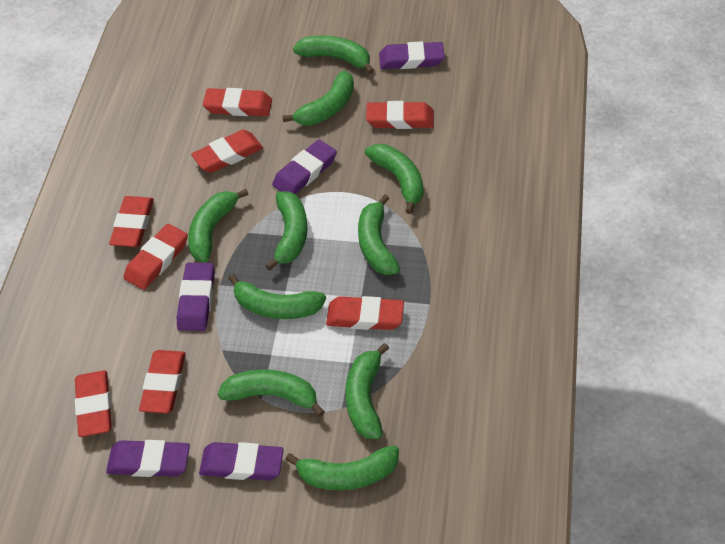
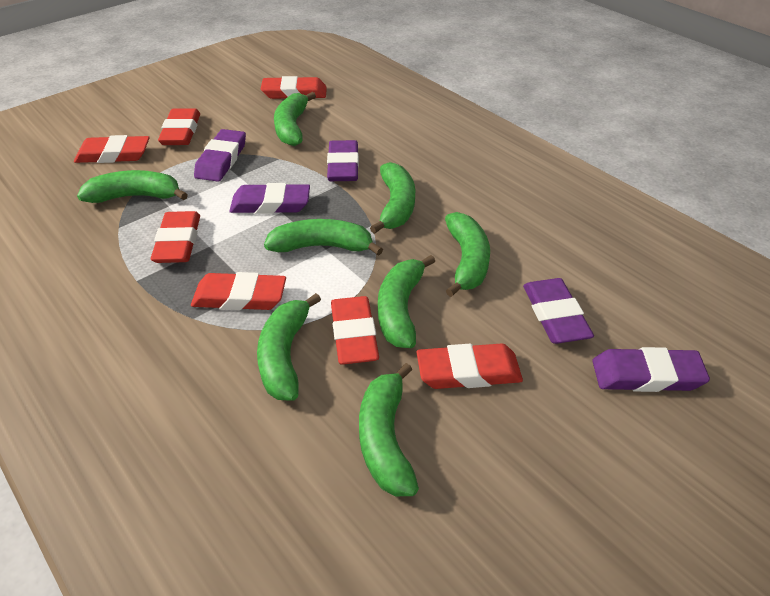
green banana: 10 -> 8
red eraser: 8 -> 7

